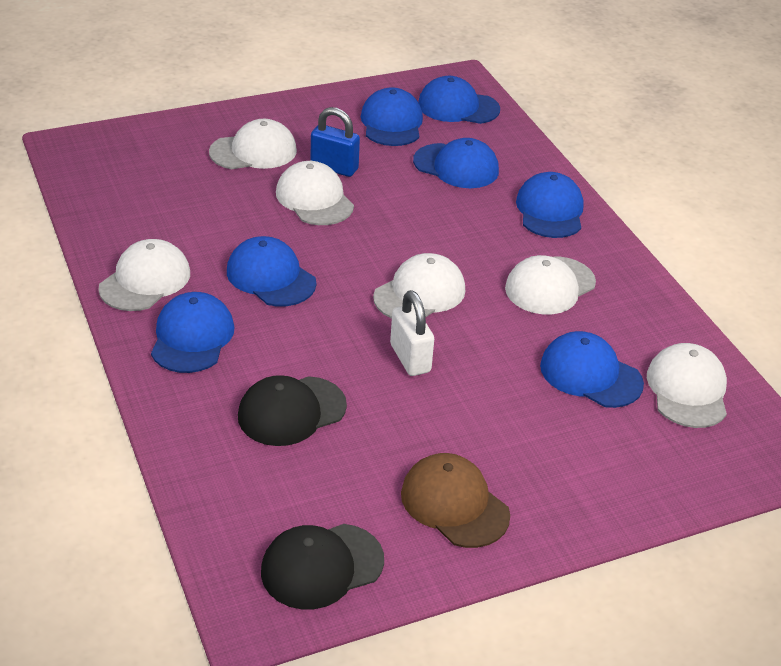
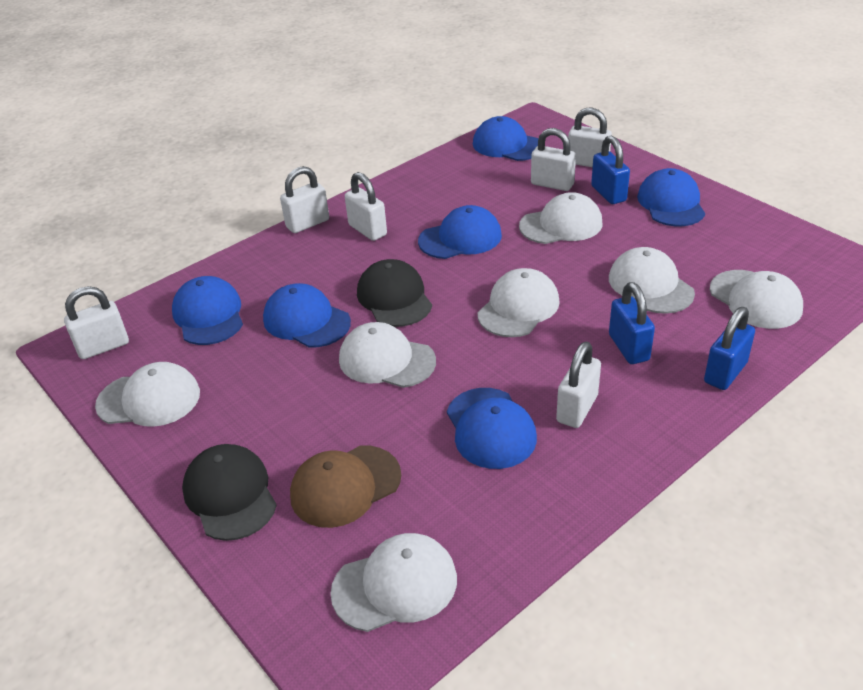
blue cap: 7 -> 6
blue padlock: 1 -> 3
white cap: 6 -> 7
white padlock: 1 -> 6

